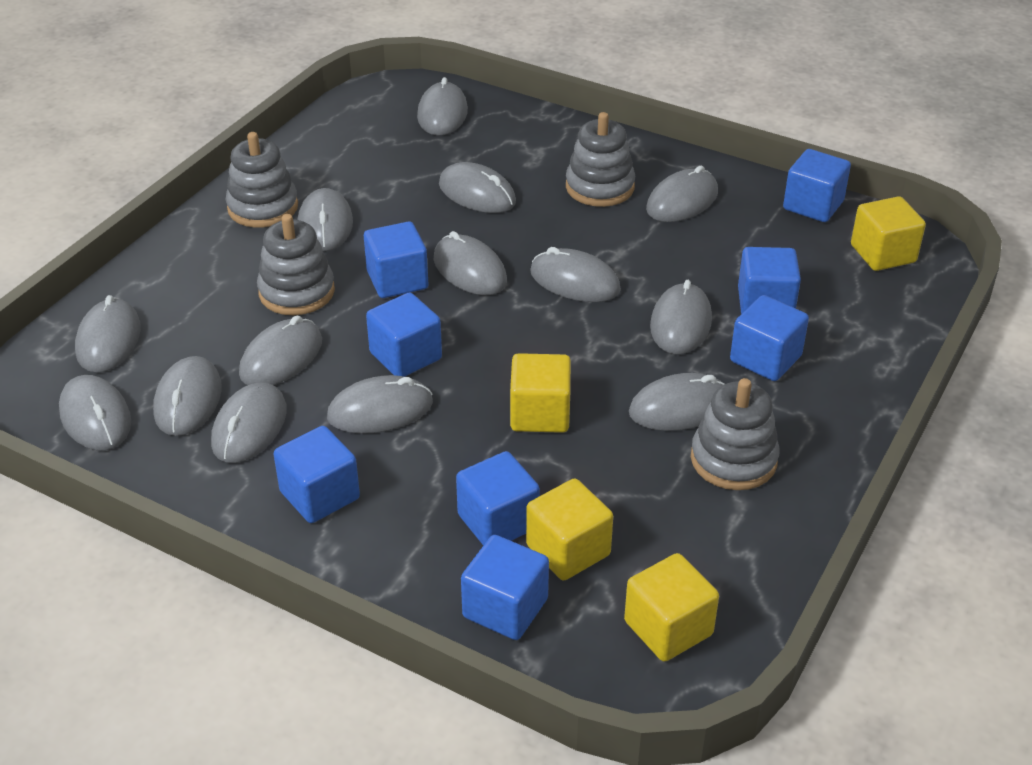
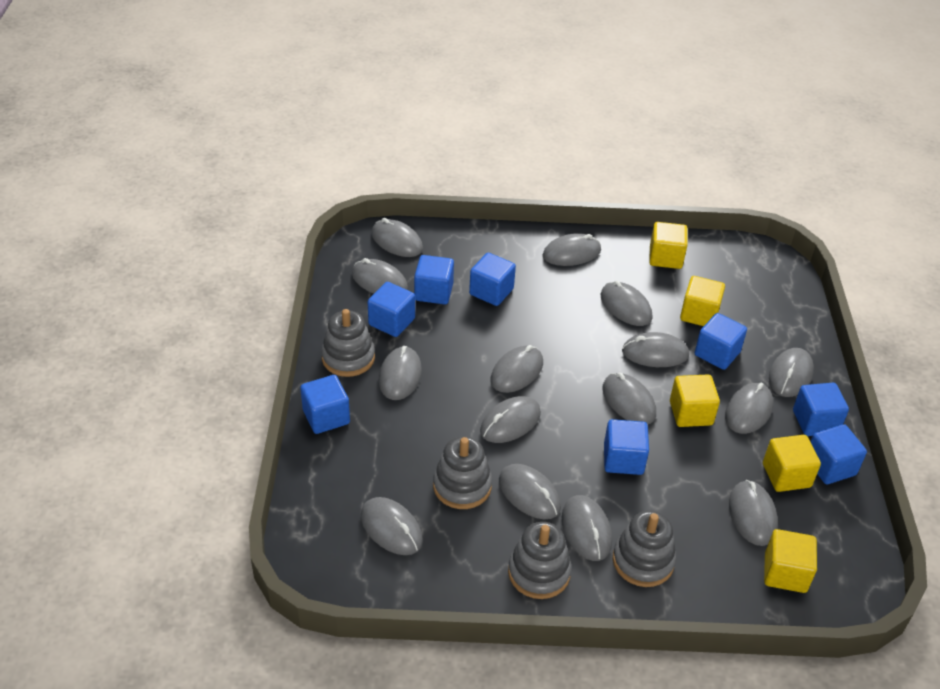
grey mouse: 14 -> 15
yellow cube: 4 -> 5

